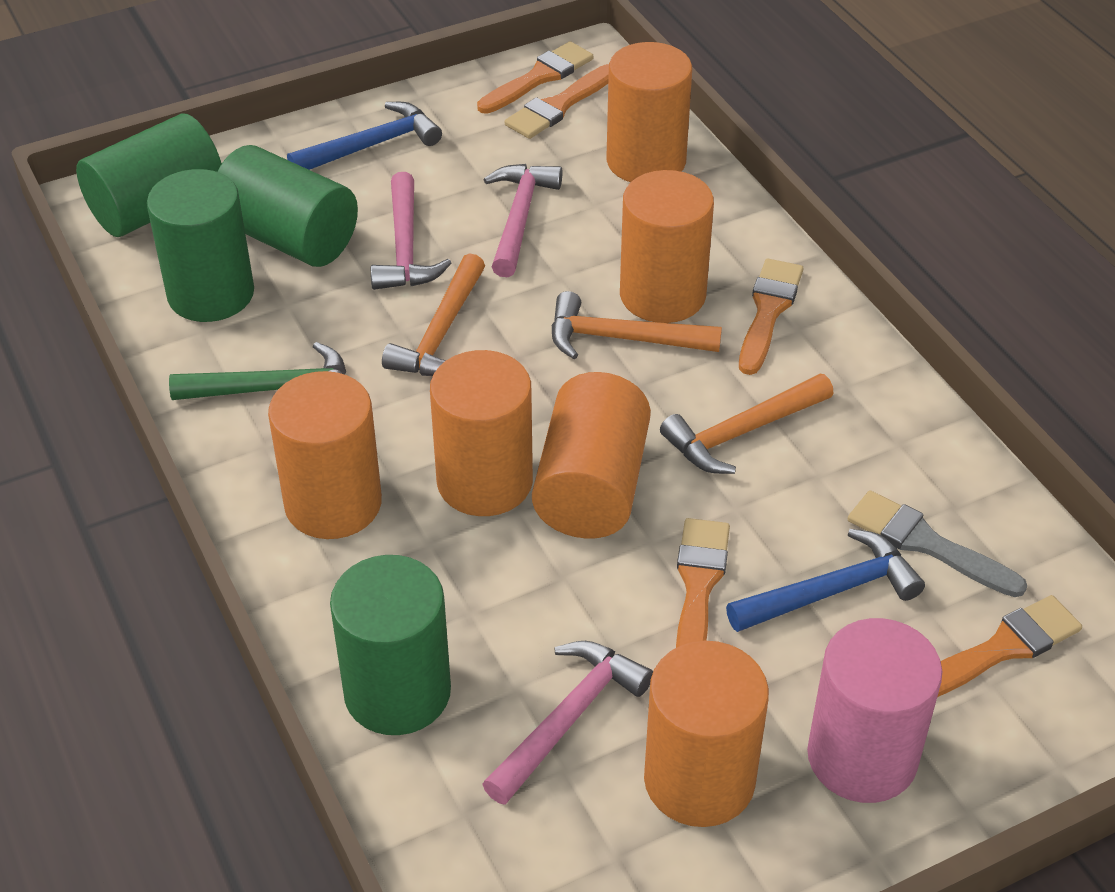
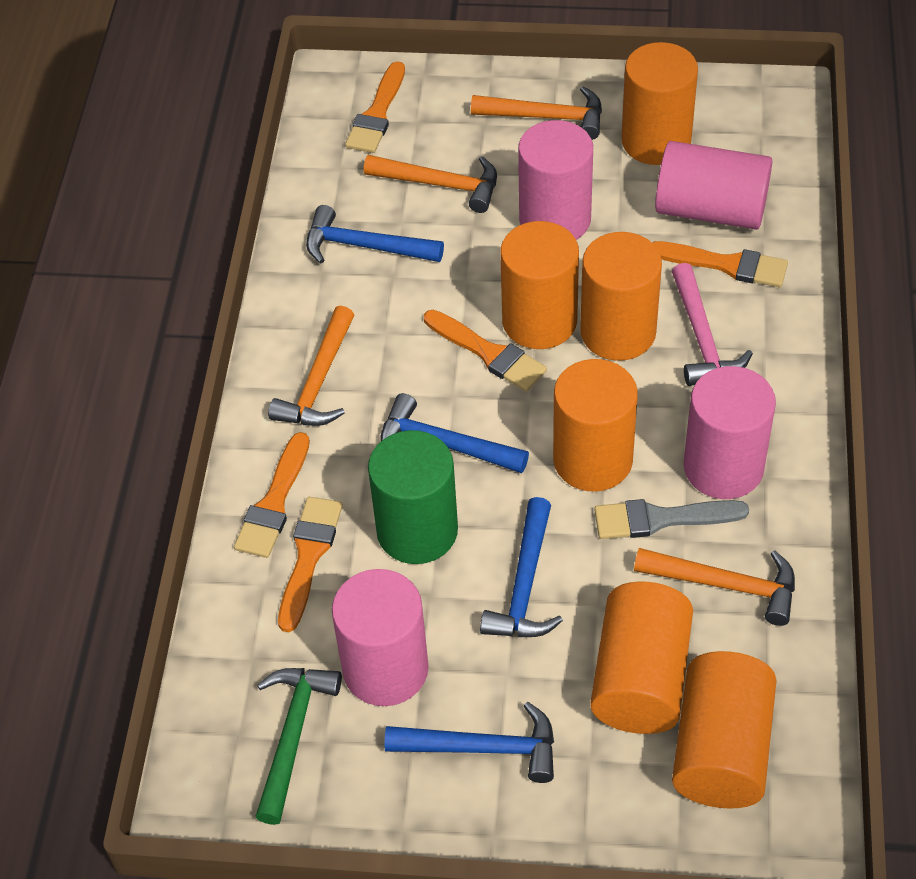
blue hammer: 2 -> 4
green cylinder: 4 -> 1
orange hammer: 3 -> 4
pink cylinder: 1 -> 4
pink hammer: 3 -> 1

